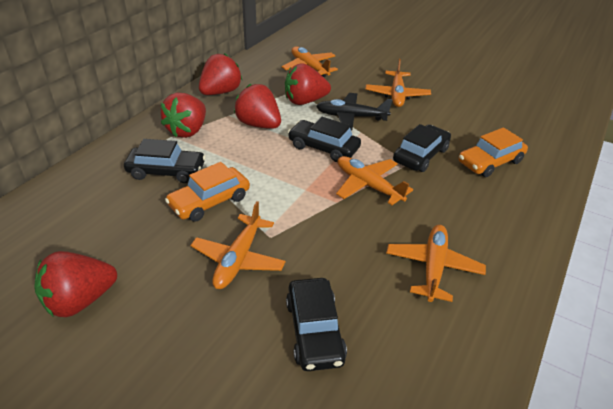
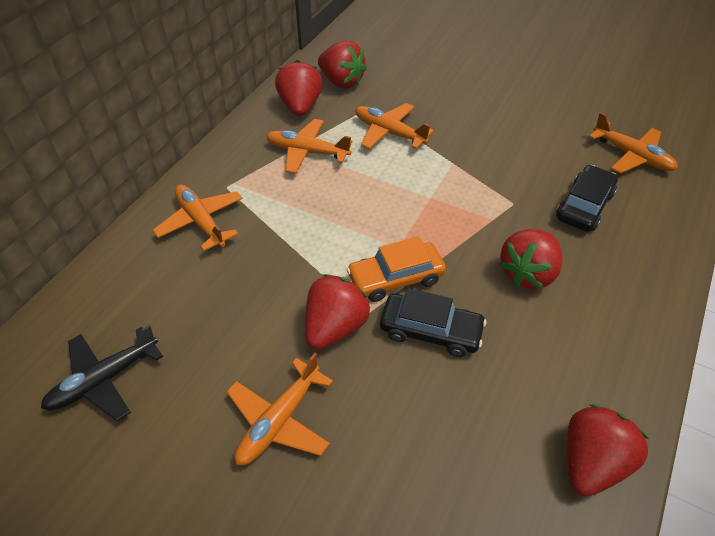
black car: 4 -> 2
orange car: 2 -> 1

